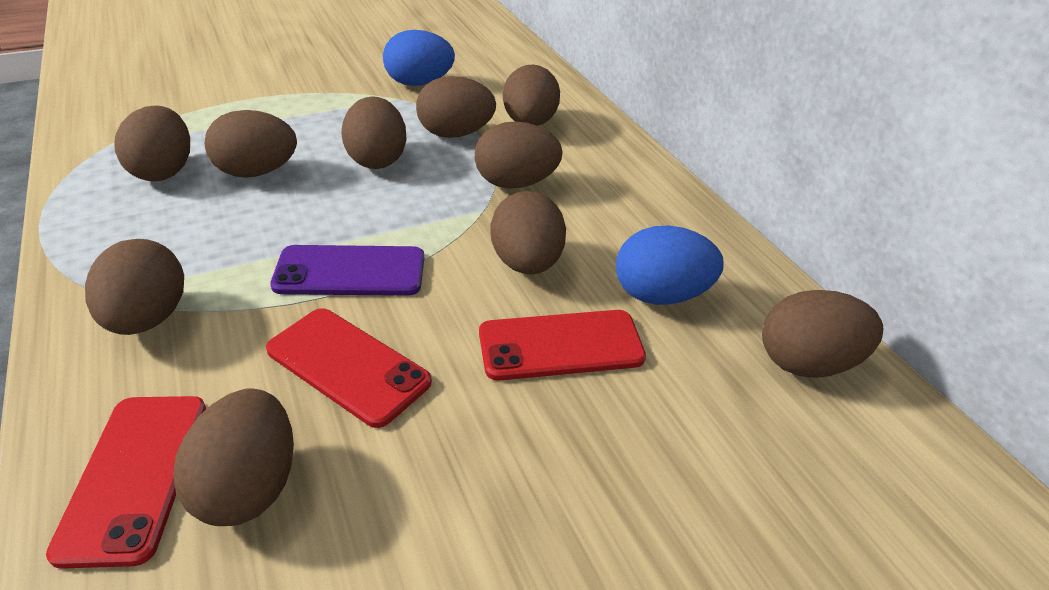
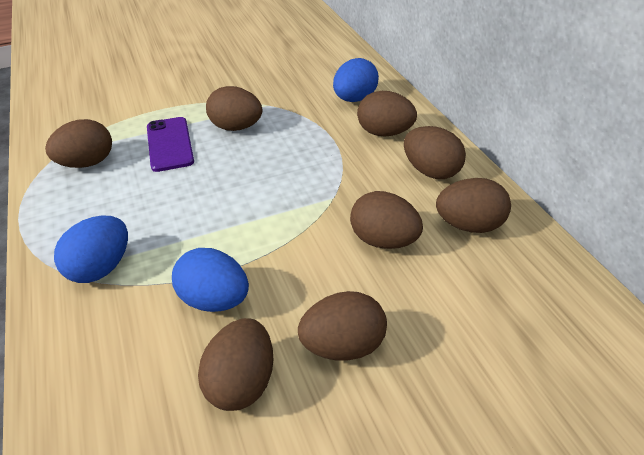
blue egg: 2 -> 3
brown egg: 10 -> 8
red phone: 3 -> 0

